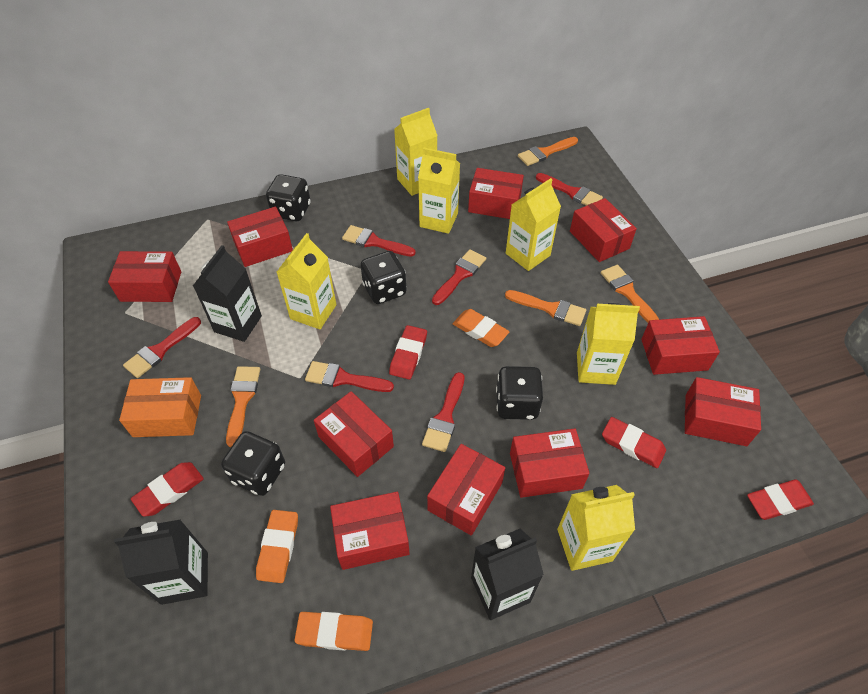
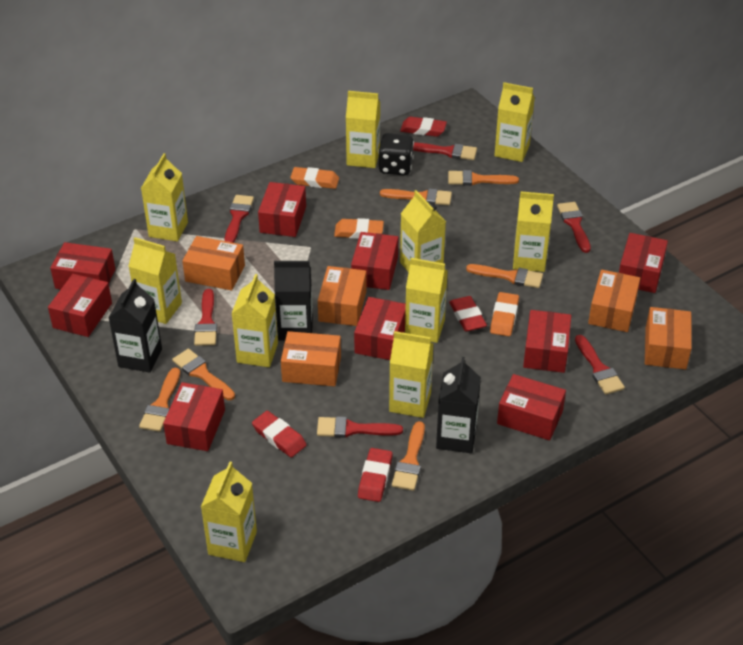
black dice: 4 -> 1
orange box: 1 -> 5
orange brush: 4 -> 6
red box: 10 -> 9
yellow carton: 6 -> 10

